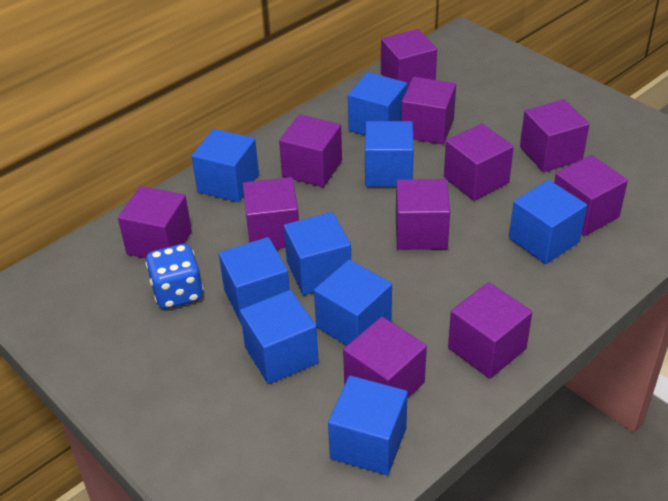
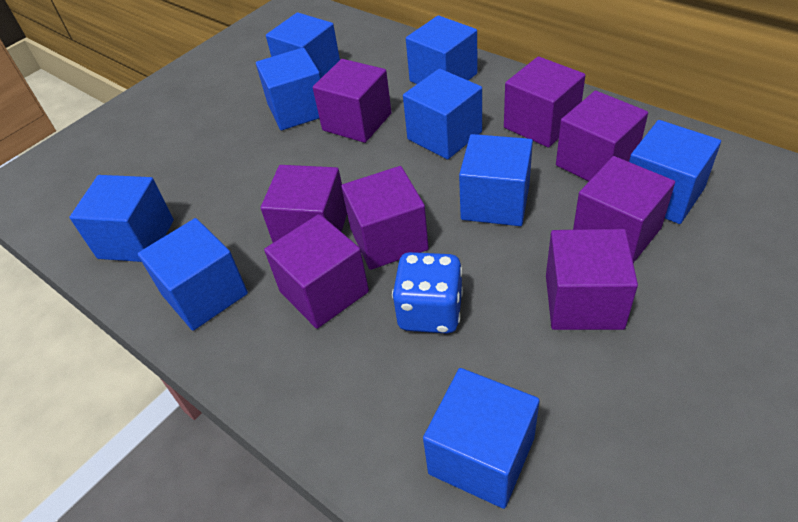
purple cube: 11 -> 8

